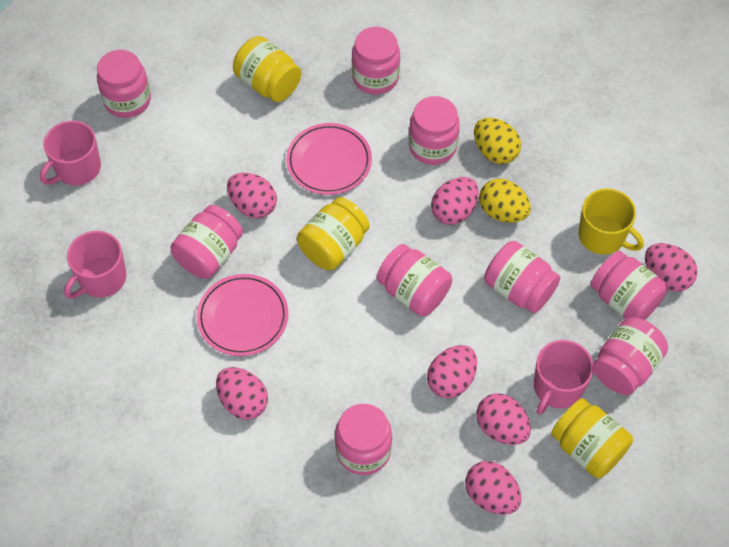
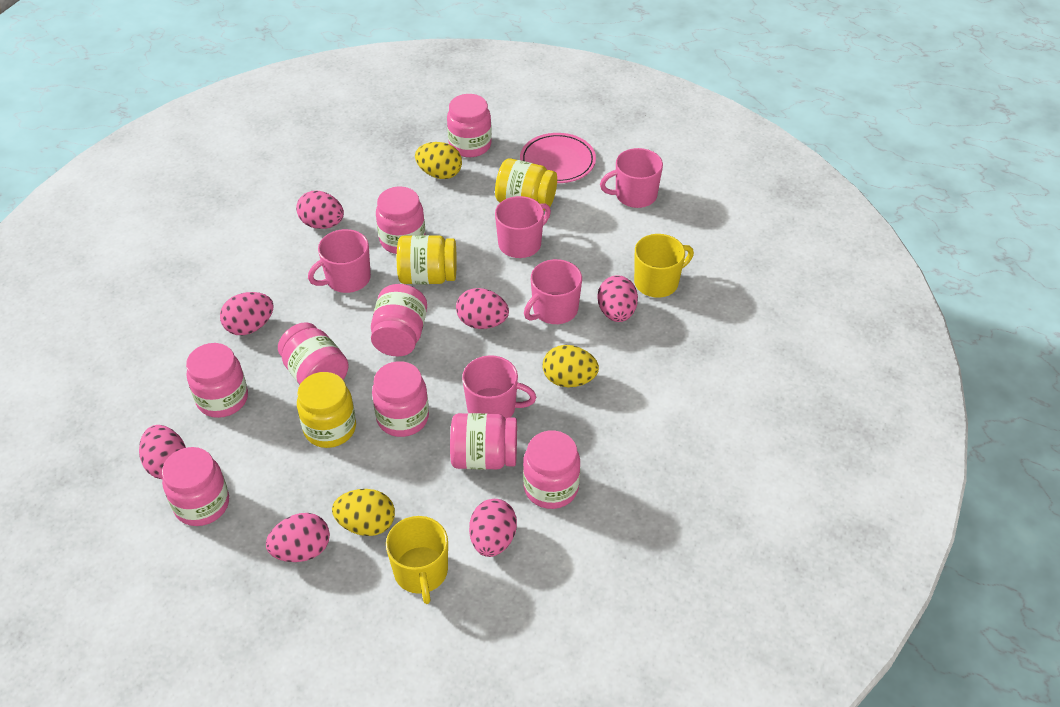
pink mug: 3 -> 5
pink plate: 2 -> 1
yellow egg: 2 -> 3
yellow mug: 1 -> 2

